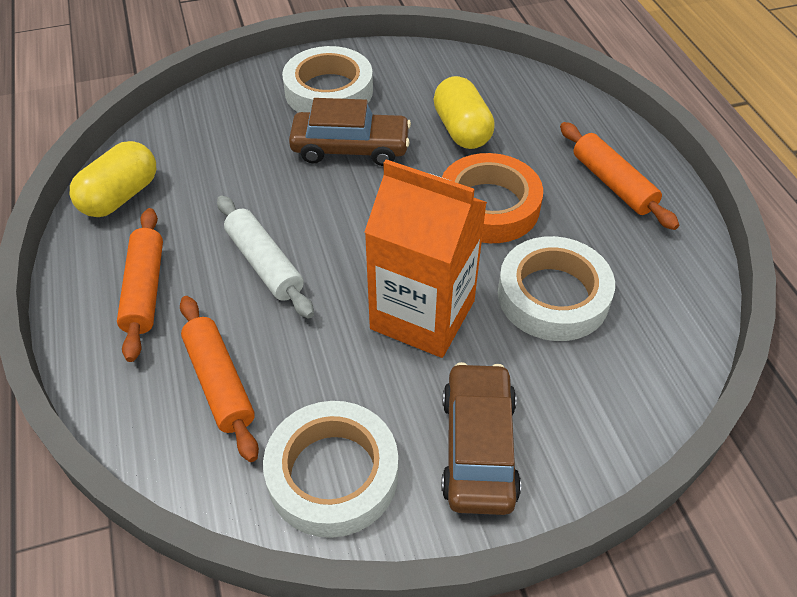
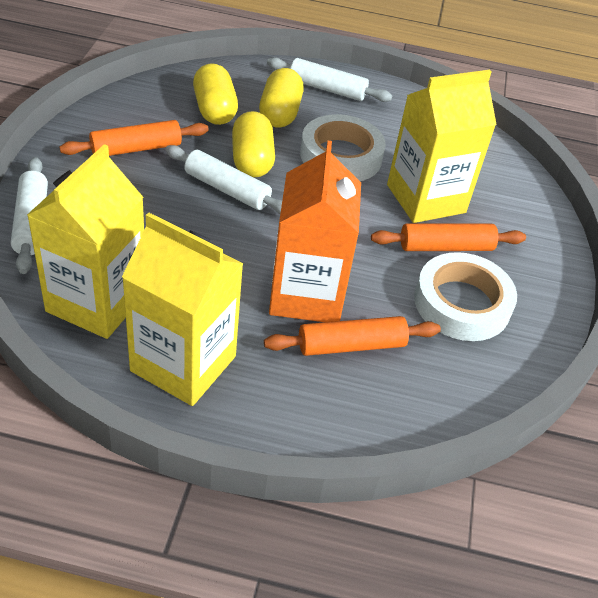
brown car: 2 -> 0
orange tape: 1 -> 0
white rolling pin: 1 -> 3
white tape: 3 -> 2
yellow capsule: 2 -> 3
yellow carton: 0 -> 3

